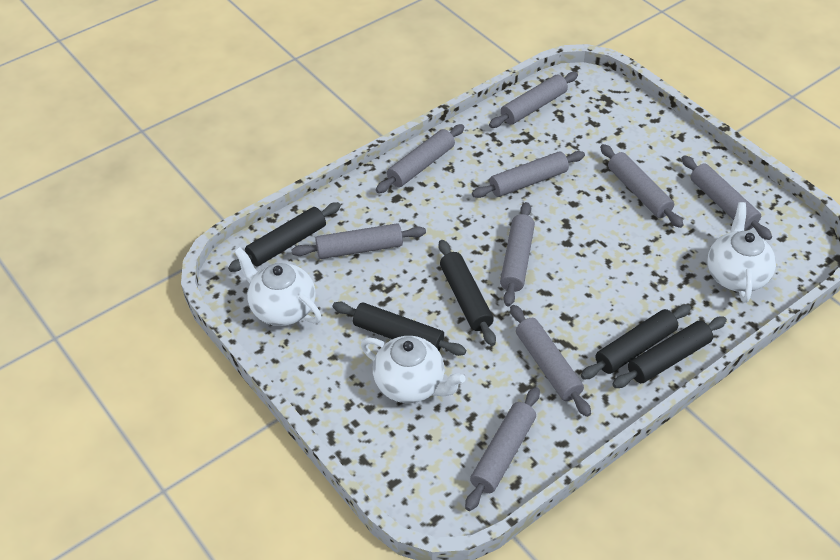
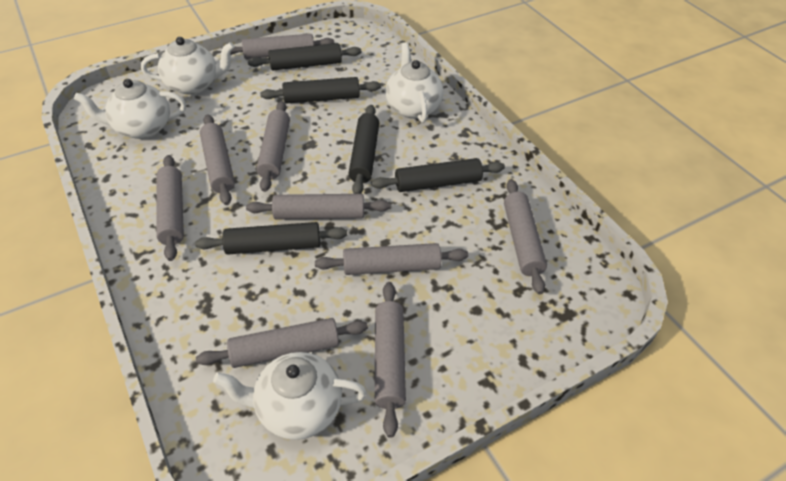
white teapot: 3 -> 4

